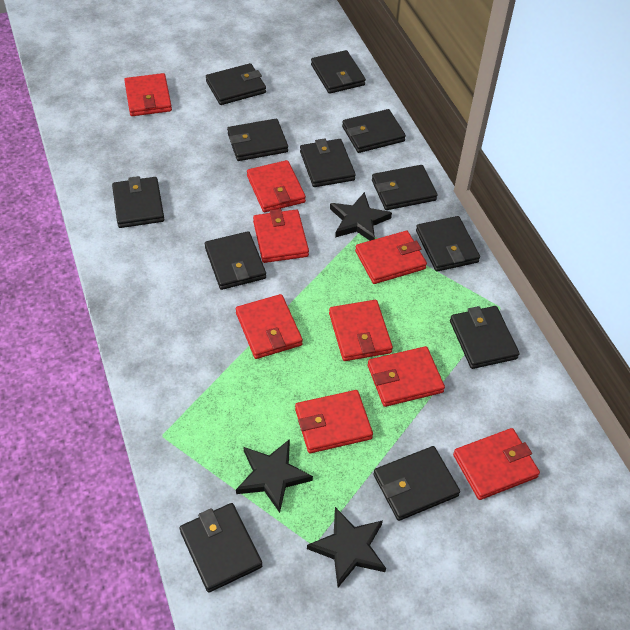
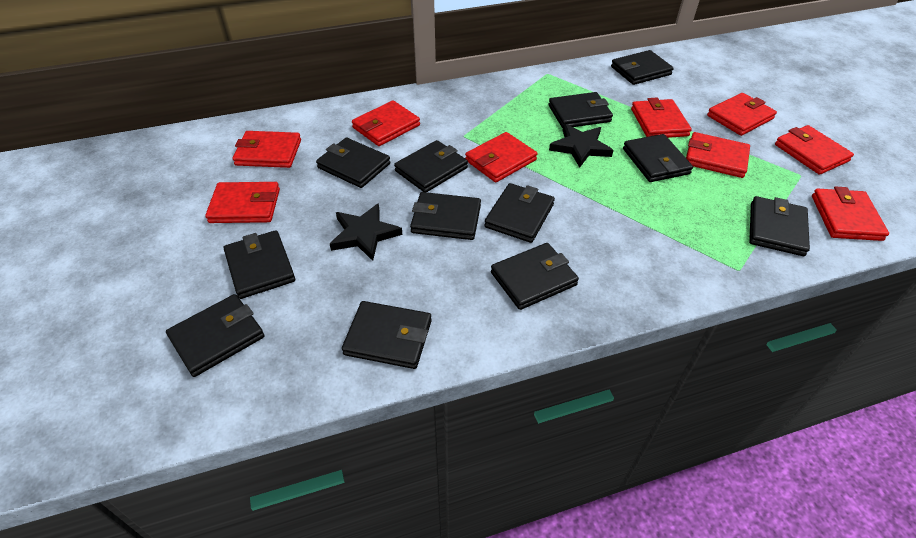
black star: 3 -> 2

